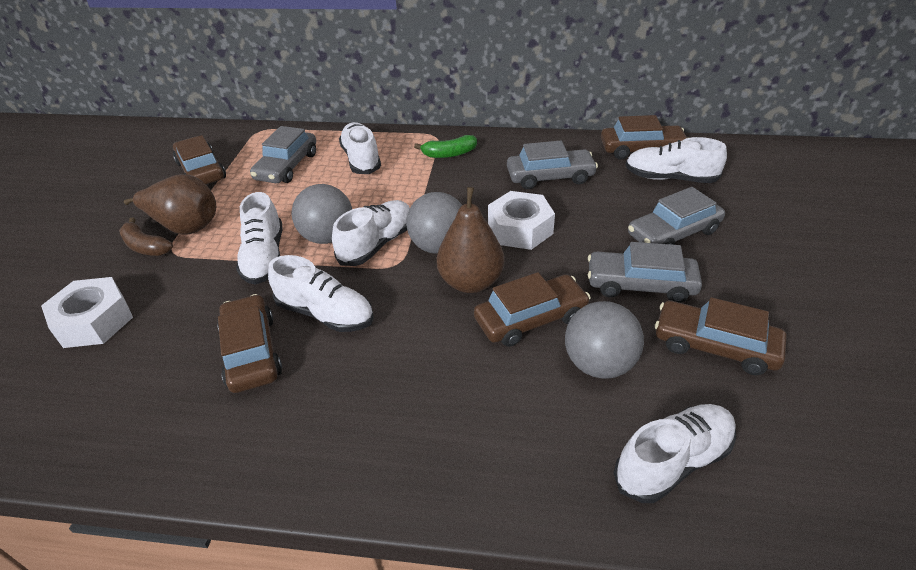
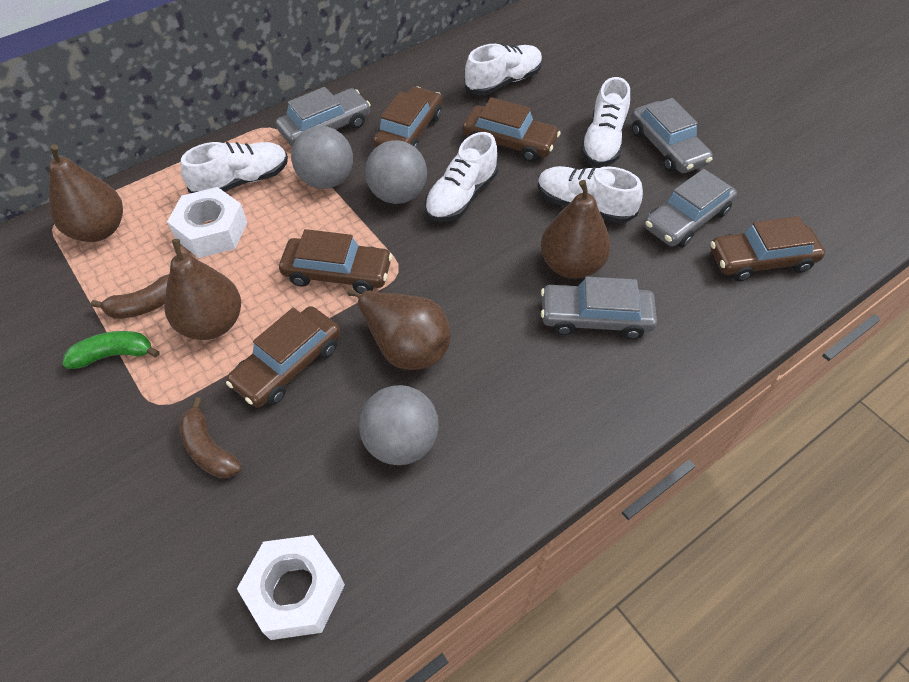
brown banana: 1 -> 2
brown pear: 2 -> 4
white shoe: 6 -> 5

